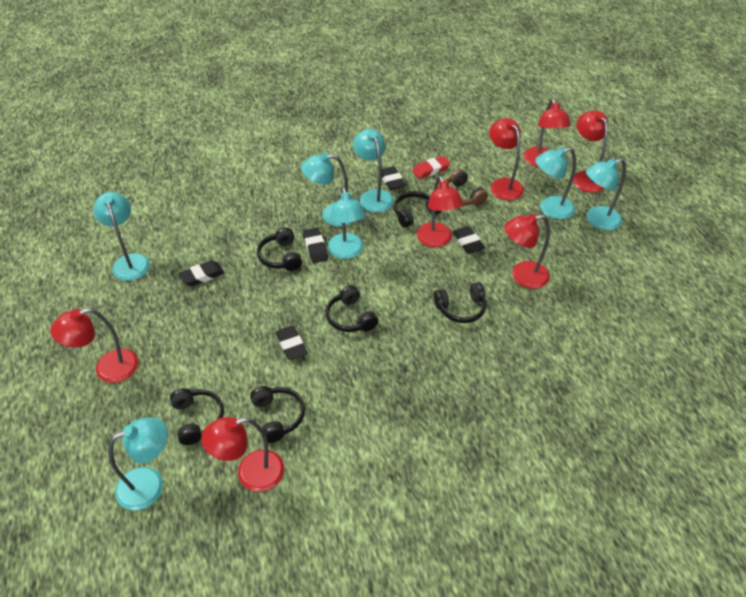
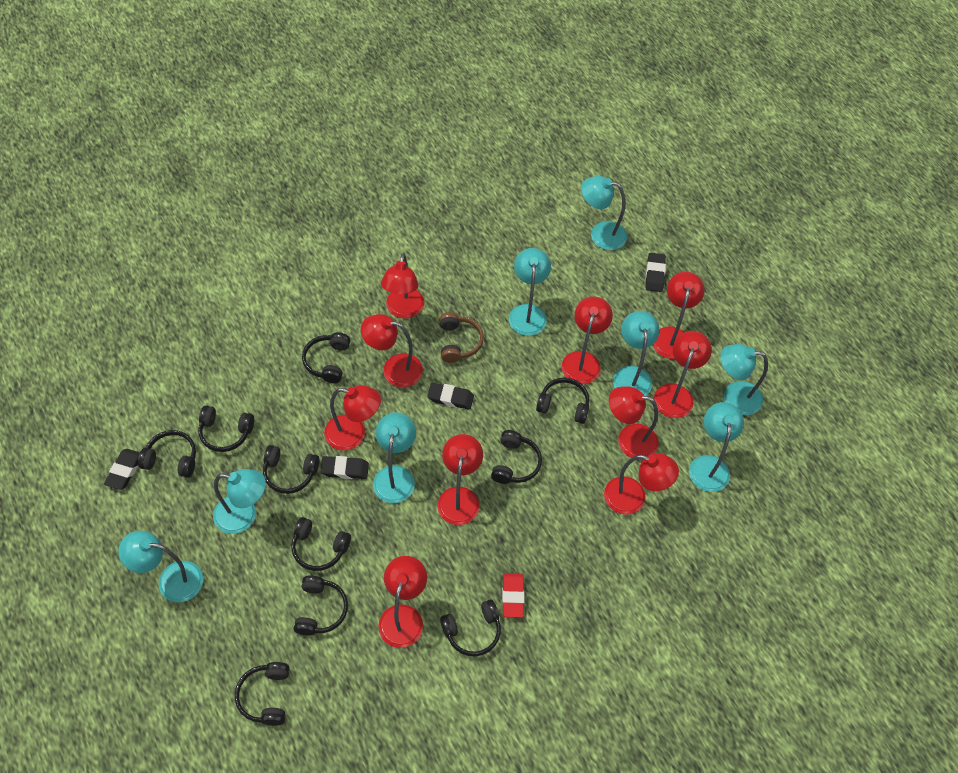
black eraser: 5 -> 4
black headphones: 6 -> 10
red lamp: 7 -> 10
turquoise lamp: 7 -> 8

